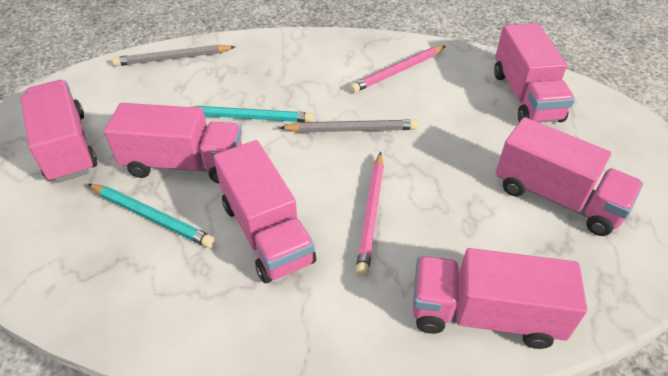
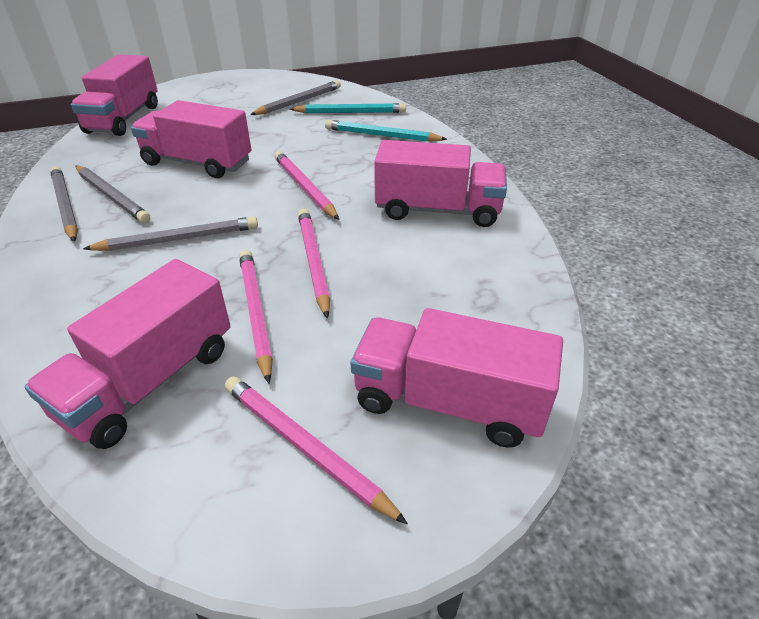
grey pencil: 2 -> 4
pink pencil: 2 -> 4
pink truck: 6 -> 5

